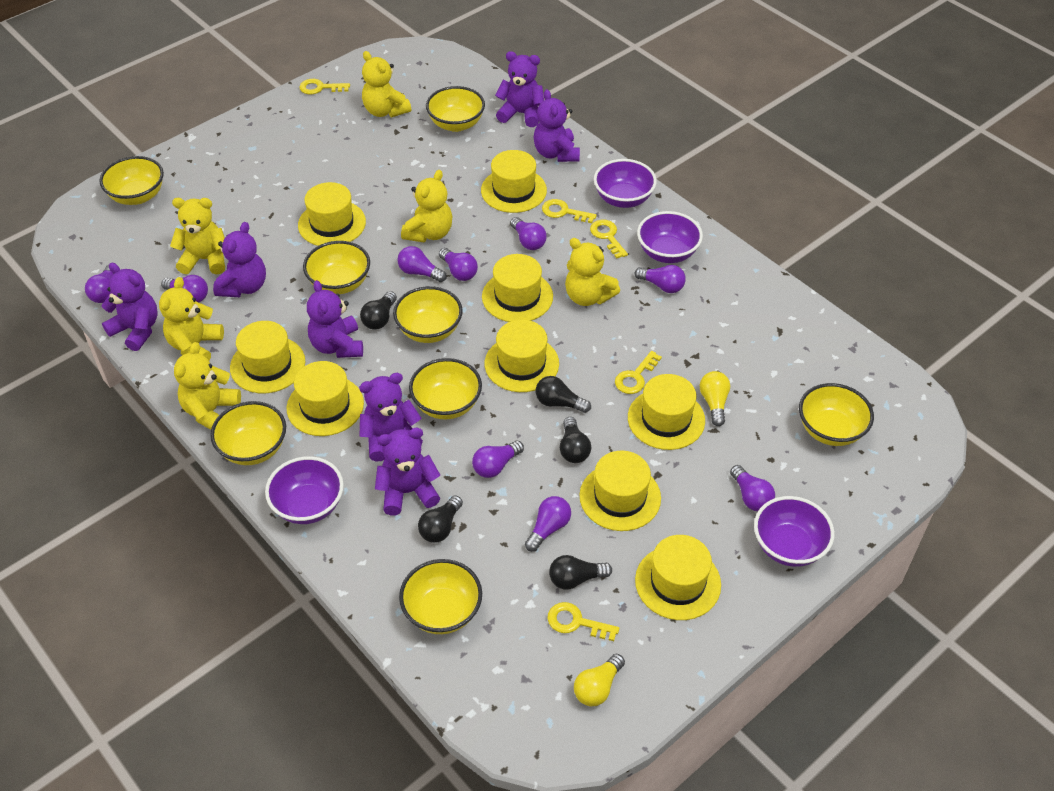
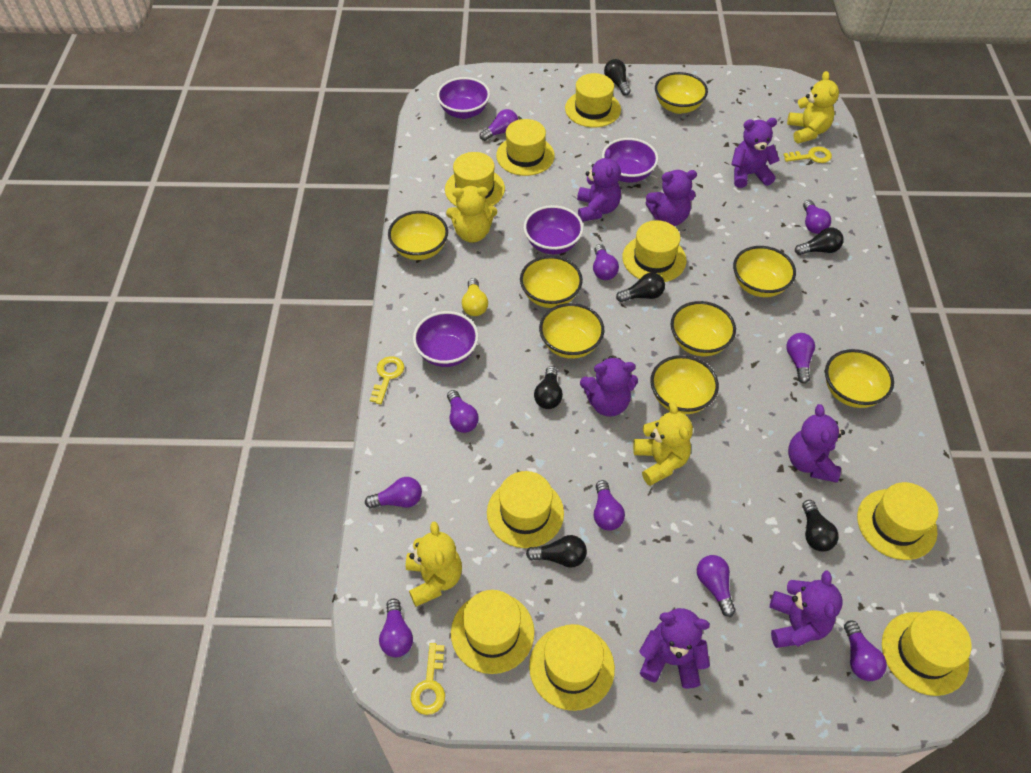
black light bulb: 5 -> 6
purple light bulb: 9 -> 10
yellow key: 5 -> 3
yellow light bulb: 2 -> 1
yellow teddy bear: 6 -> 4

